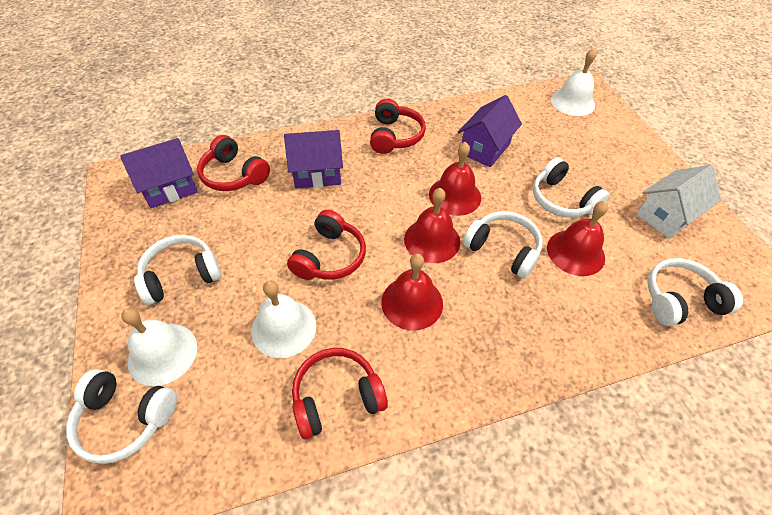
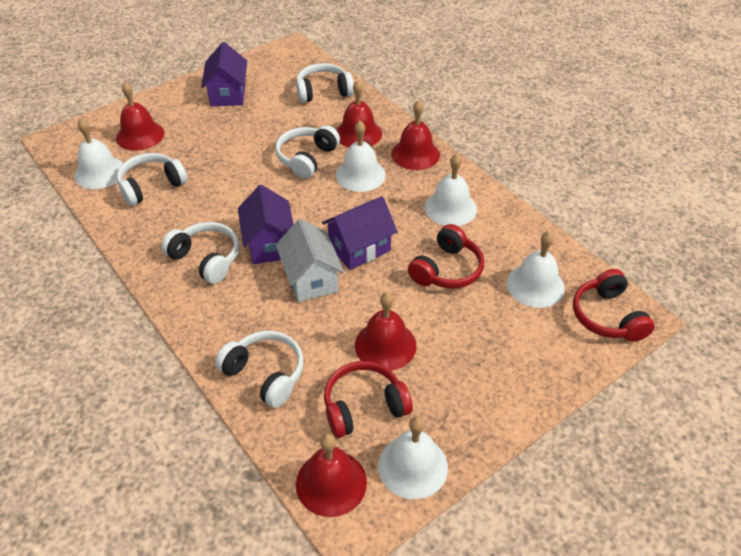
red bell: 4 -> 5
red headphones: 4 -> 3
white bell: 3 -> 5

